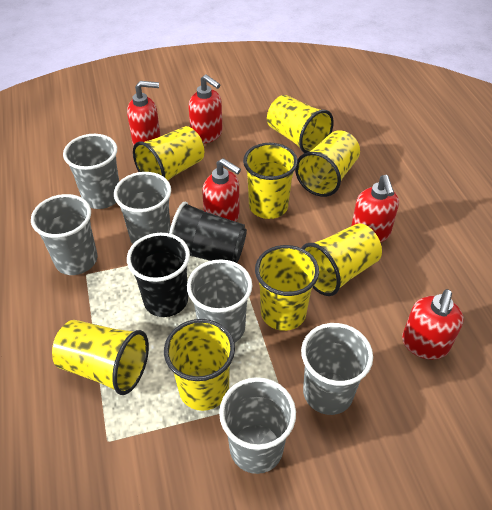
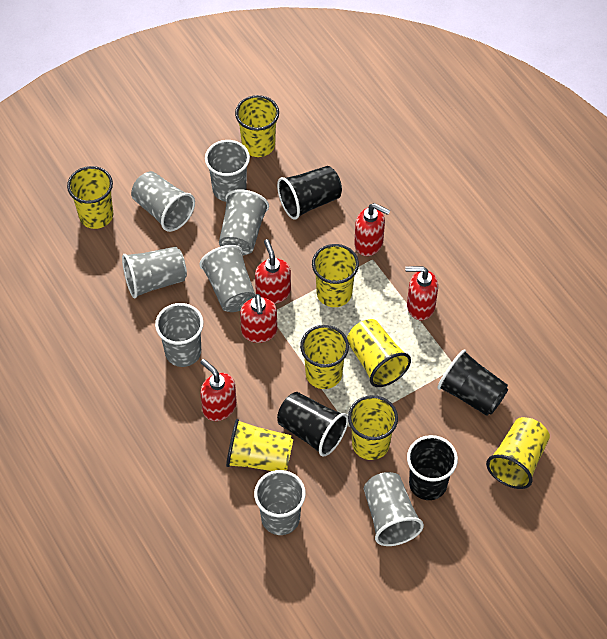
black cup: 2 -> 4
grey cup: 6 -> 8

